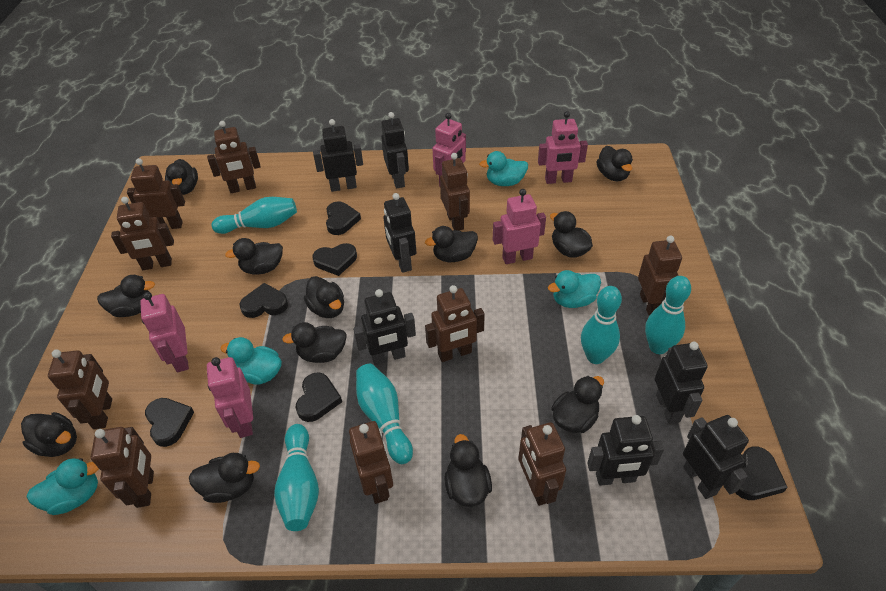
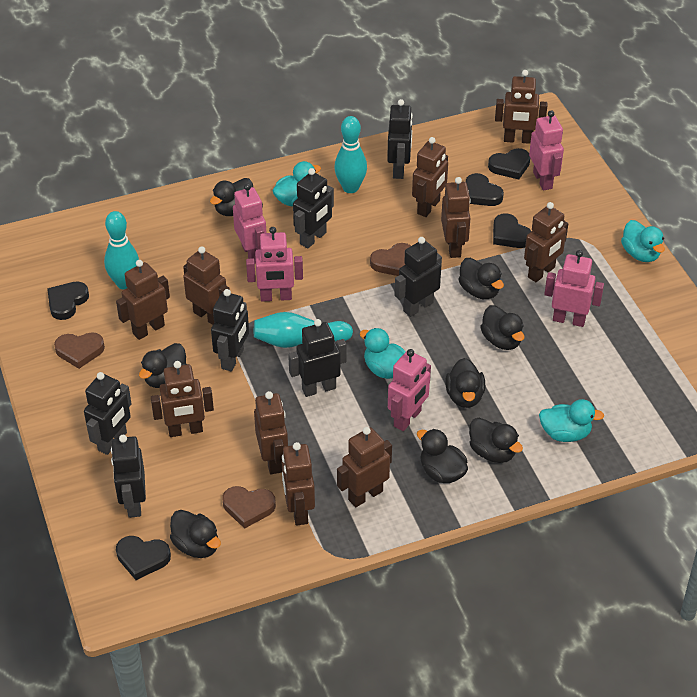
black duck: 12 -> 8
black heart: 6 -> 5
brown heart: 0 -> 3
turquoise bowling pin: 5 -> 3

